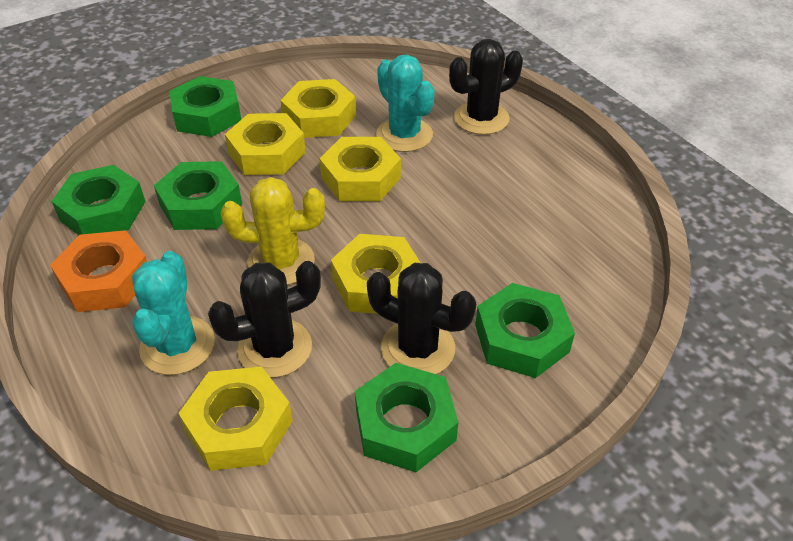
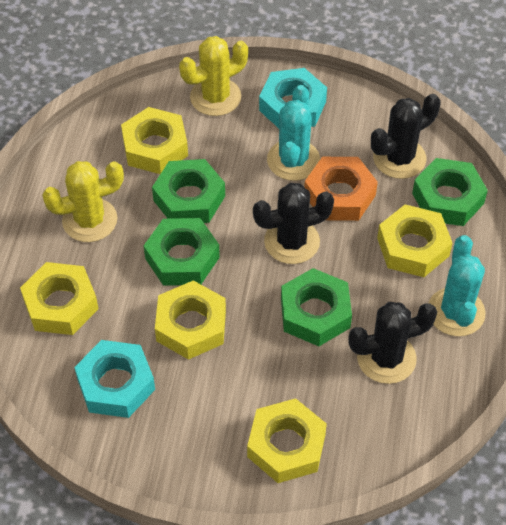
green nut: 5 -> 4
turquoise nut: 0 -> 2
yellow cactus: 1 -> 2

